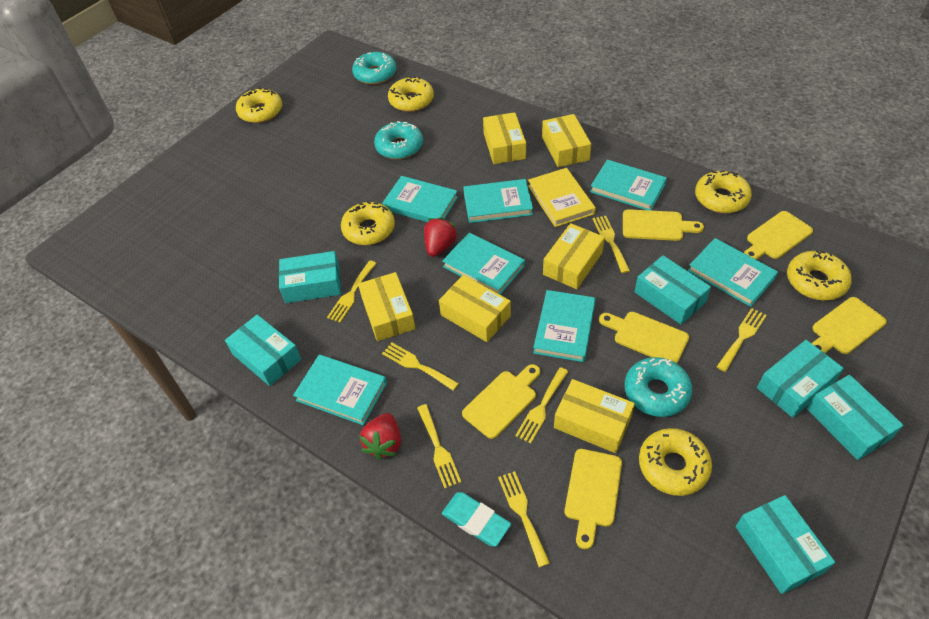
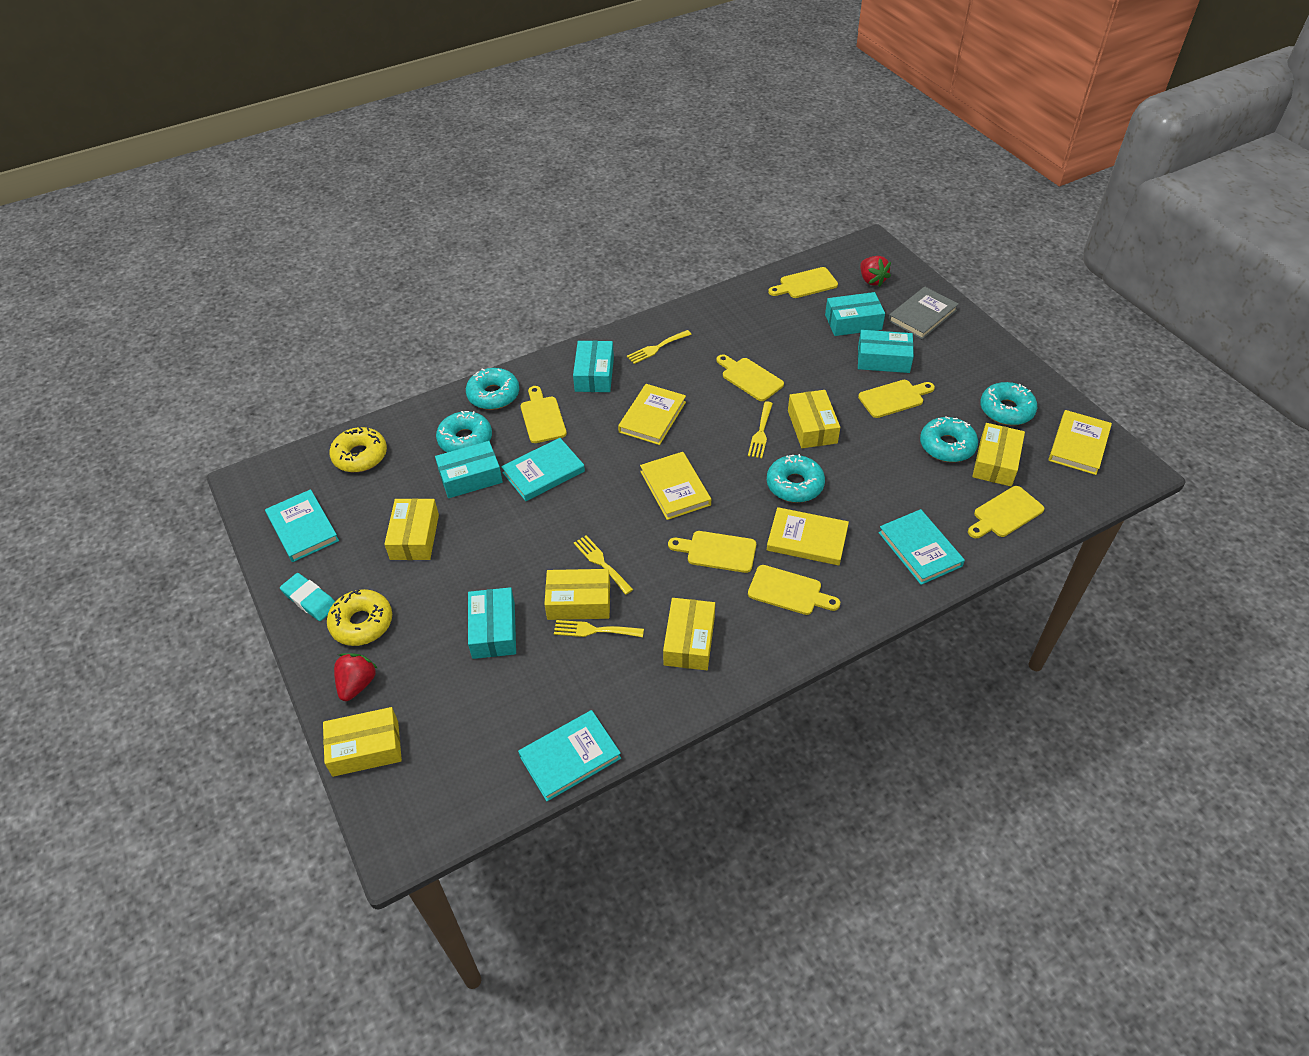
grey book: 0 -> 1
turquoise book: 7 -> 4
turquoise box: 6 -> 5
turquoise donut: 3 -> 5
yellow book: 1 -> 4
yellow cutting board: 6 -> 7
yellow donut: 6 -> 2
yellow fork: 7 -> 4

